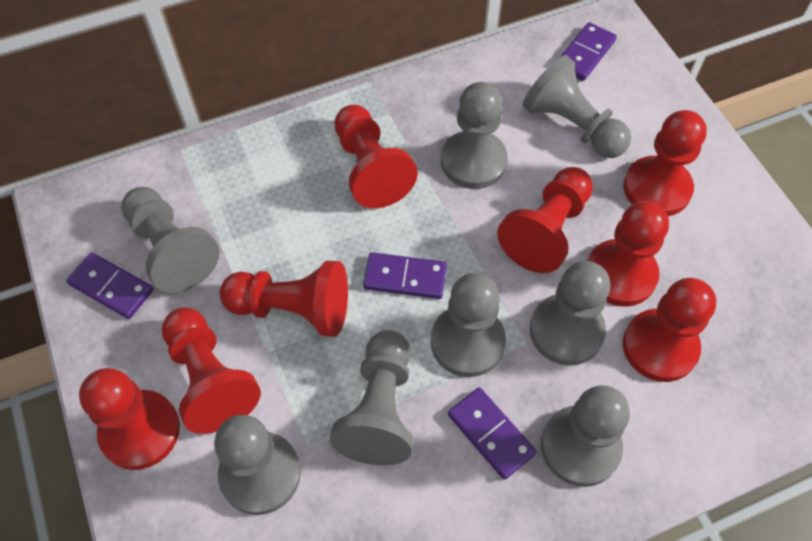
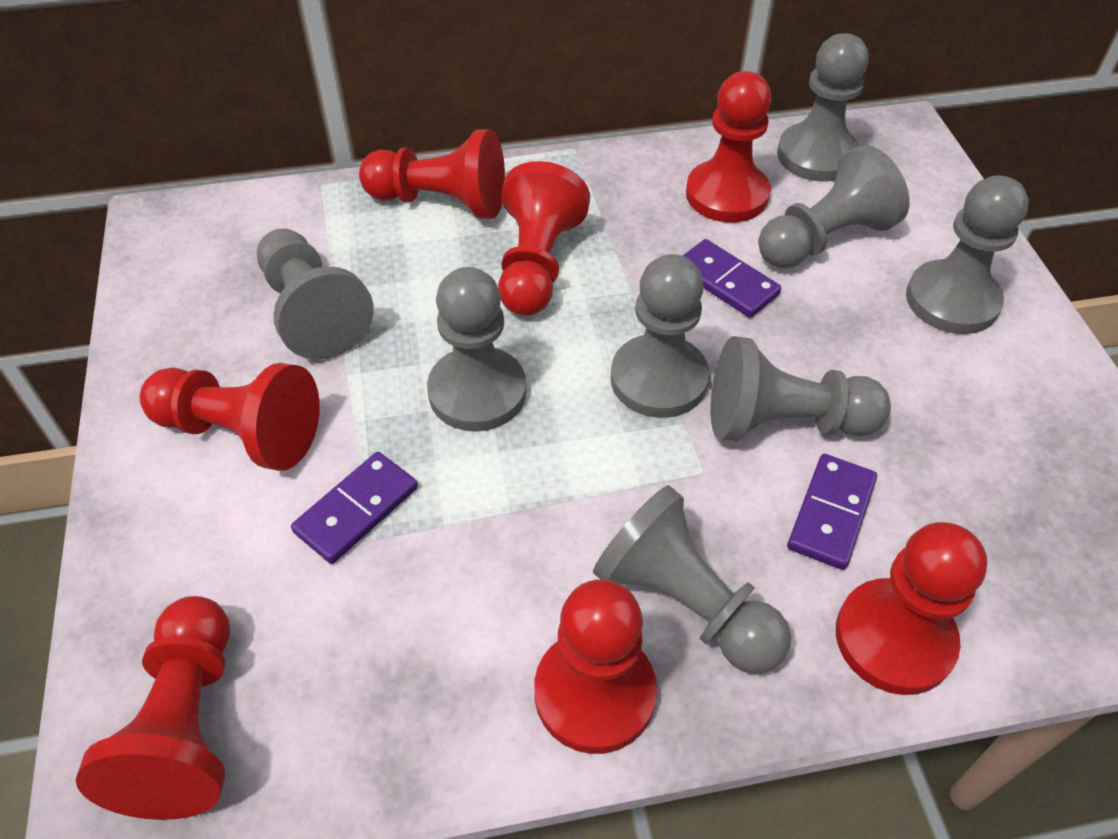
purple domino: 4 -> 3
red pawn: 8 -> 7

